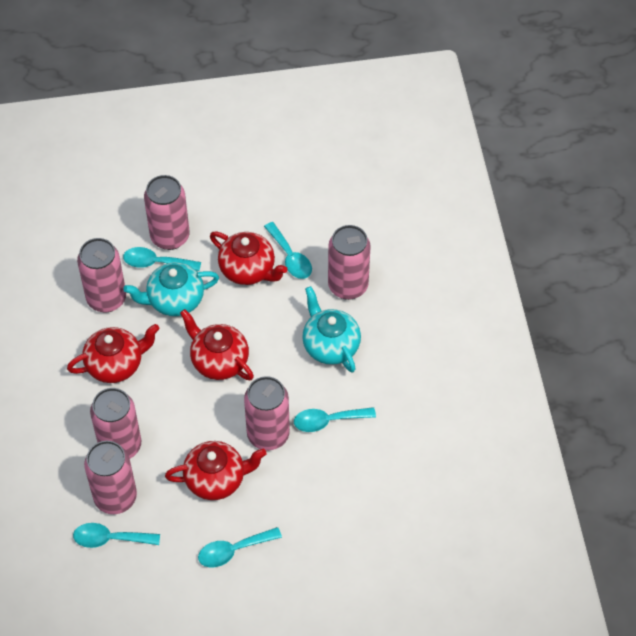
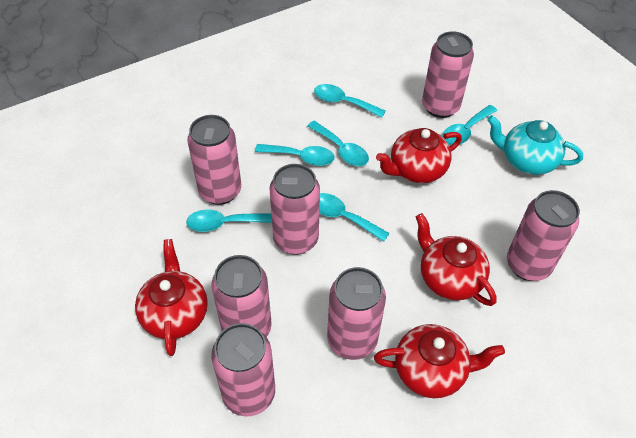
pink can: 6 -> 7
turquoise spoon: 5 -> 6
turquoise teapot: 2 -> 1

